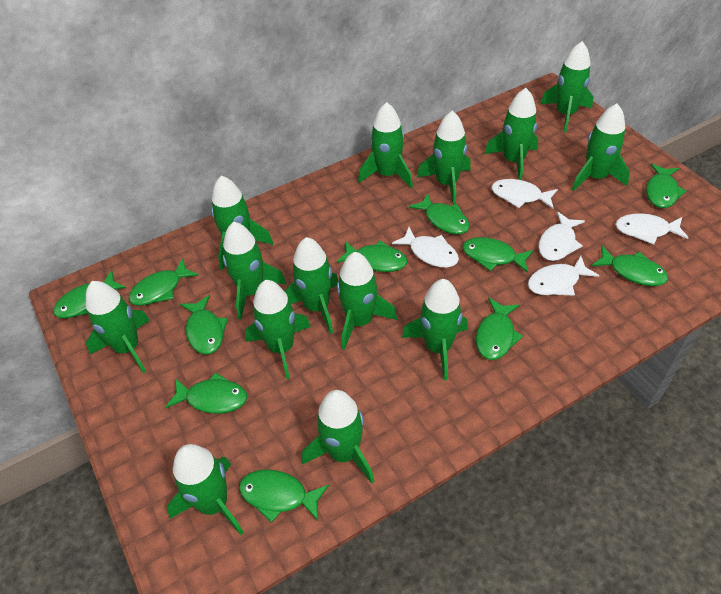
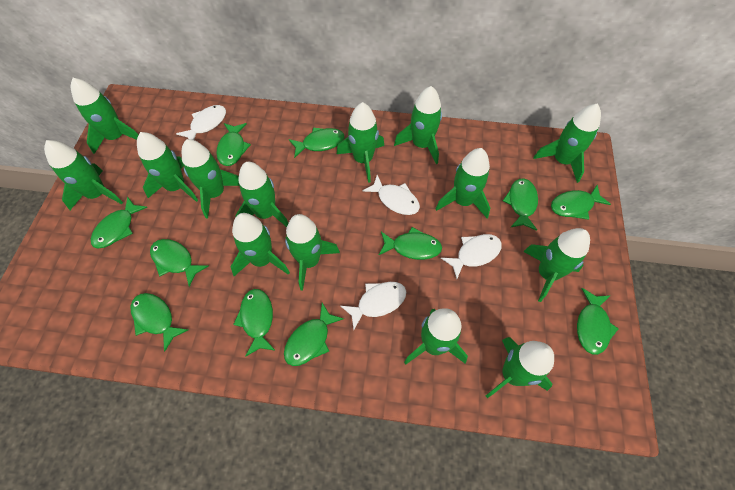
white fish: 5 -> 4

